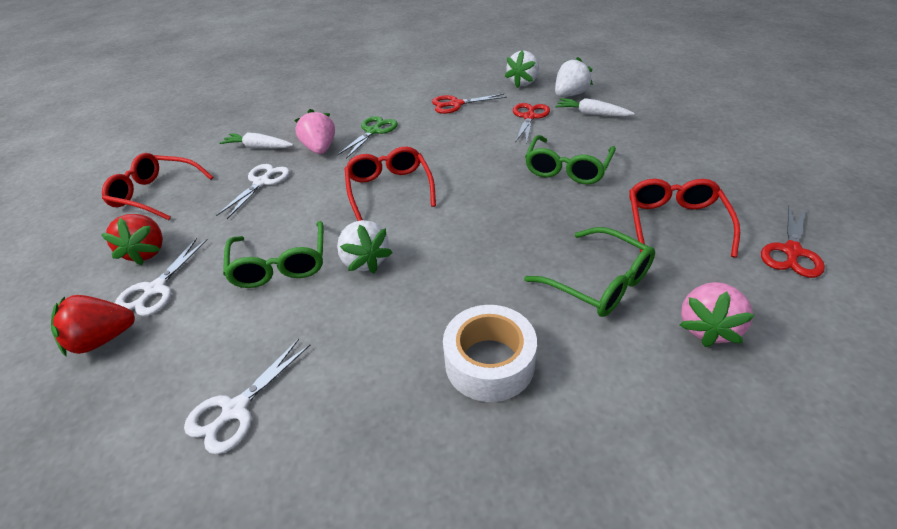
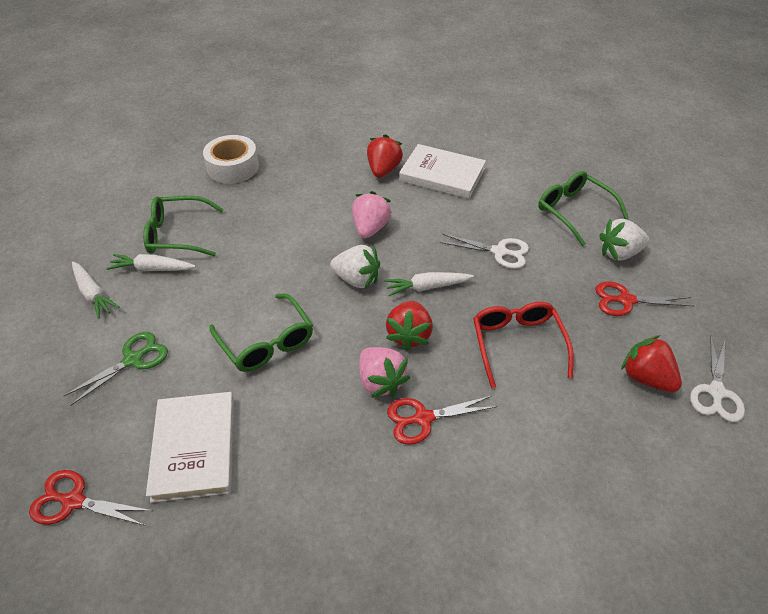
red glasses: 3 -> 1
red strawberry: 2 -> 3
white book: 0 -> 2
white carrot: 2 -> 3
white scissors: 3 -> 2
white strawberry: 3 -> 2

